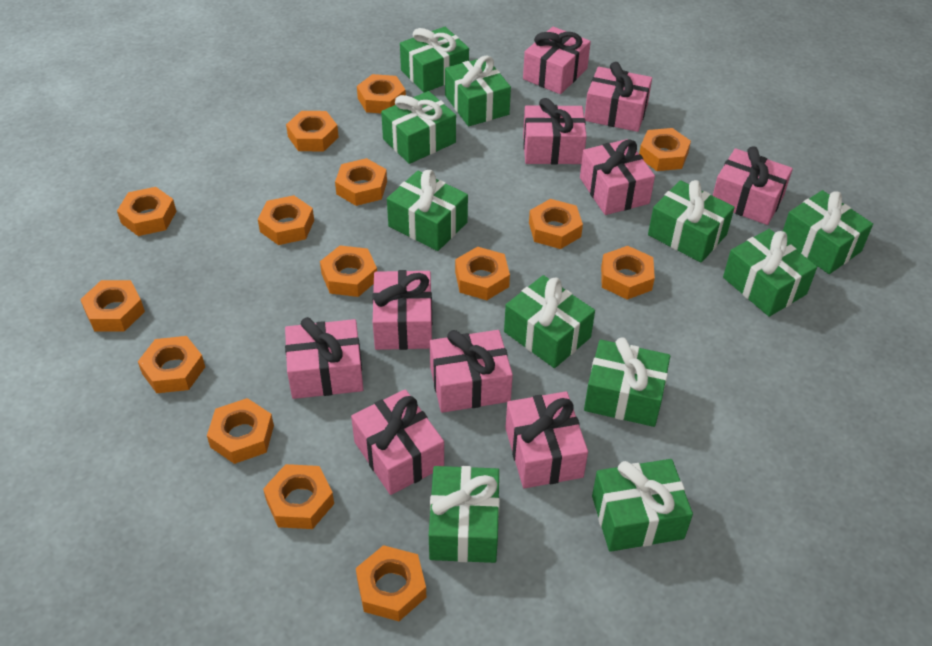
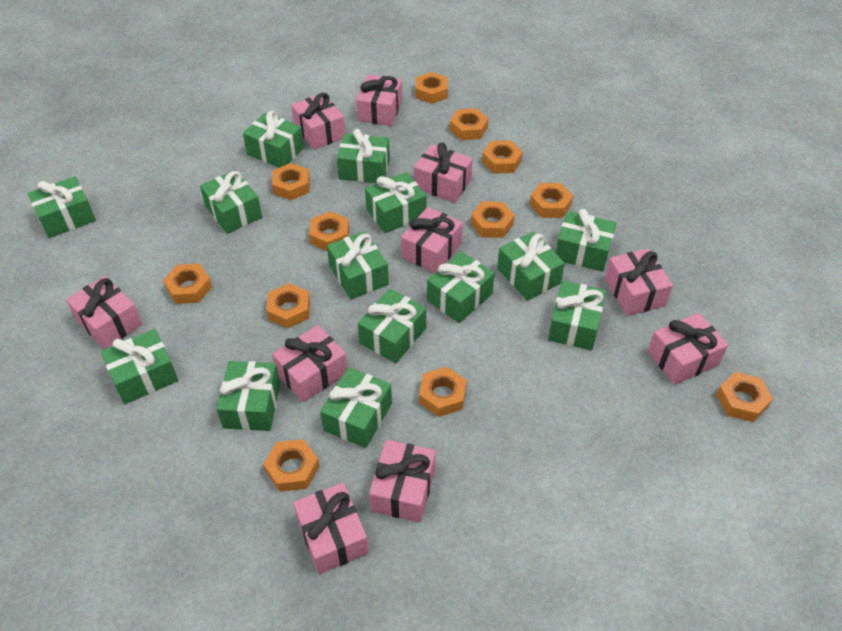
green gift: 11 -> 14
orange nut: 15 -> 12

